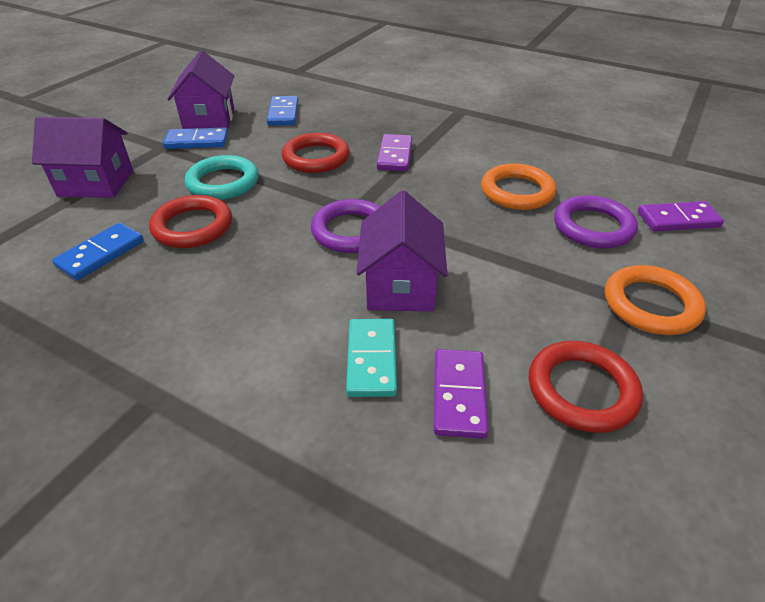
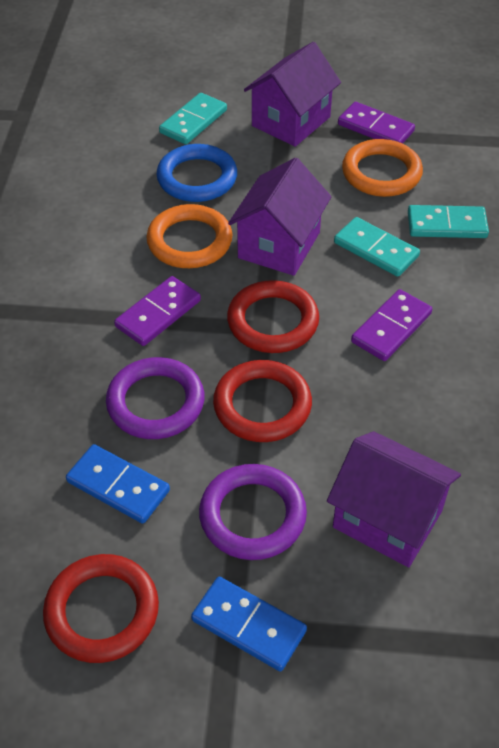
blue domino: 3 -> 2
blue ring: 0 -> 1
turquoise domino: 1 -> 3
turquoise ring: 1 -> 0

